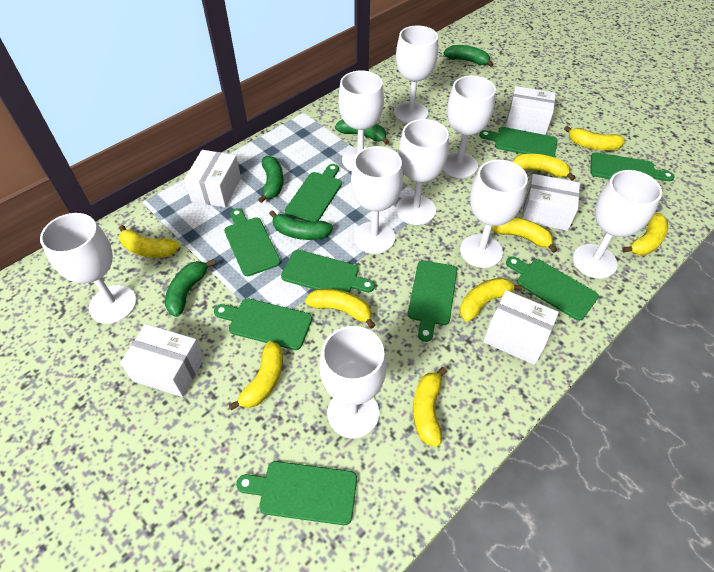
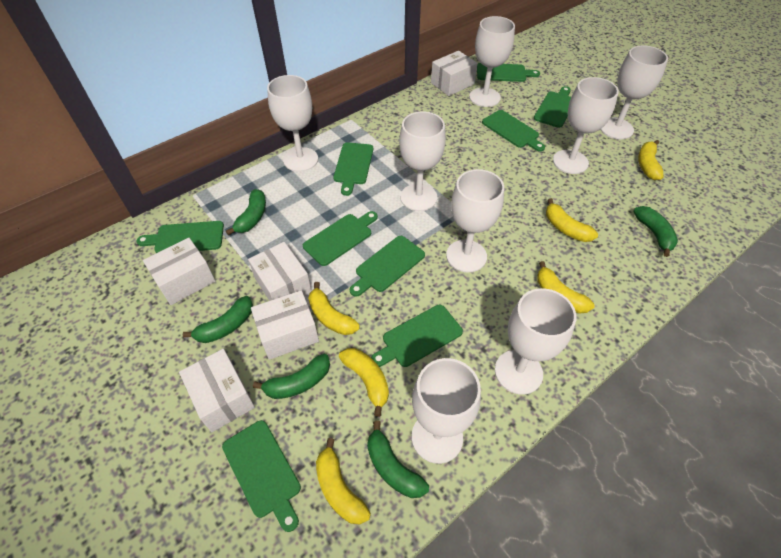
white goblet: 9 -> 8
yellow banana: 9 -> 6

